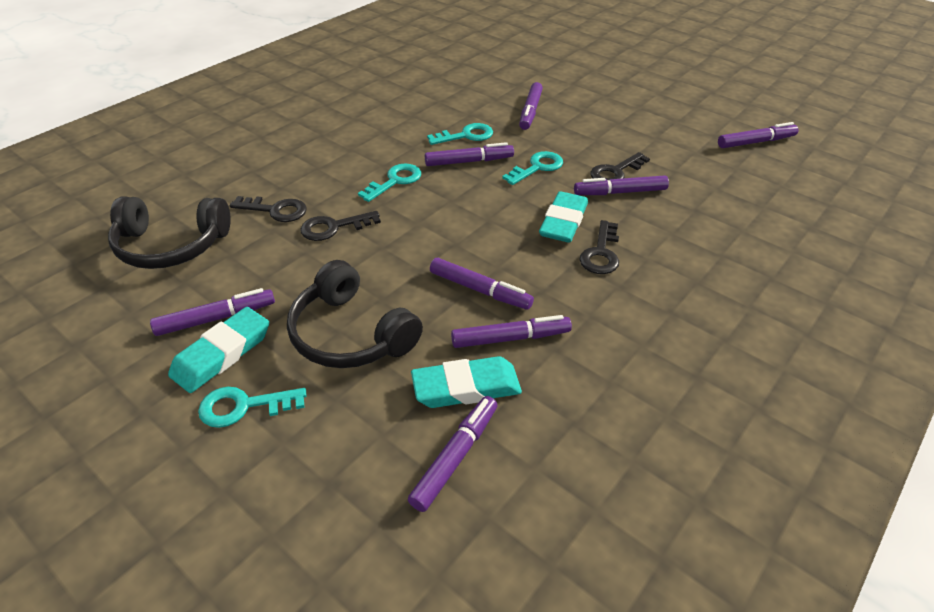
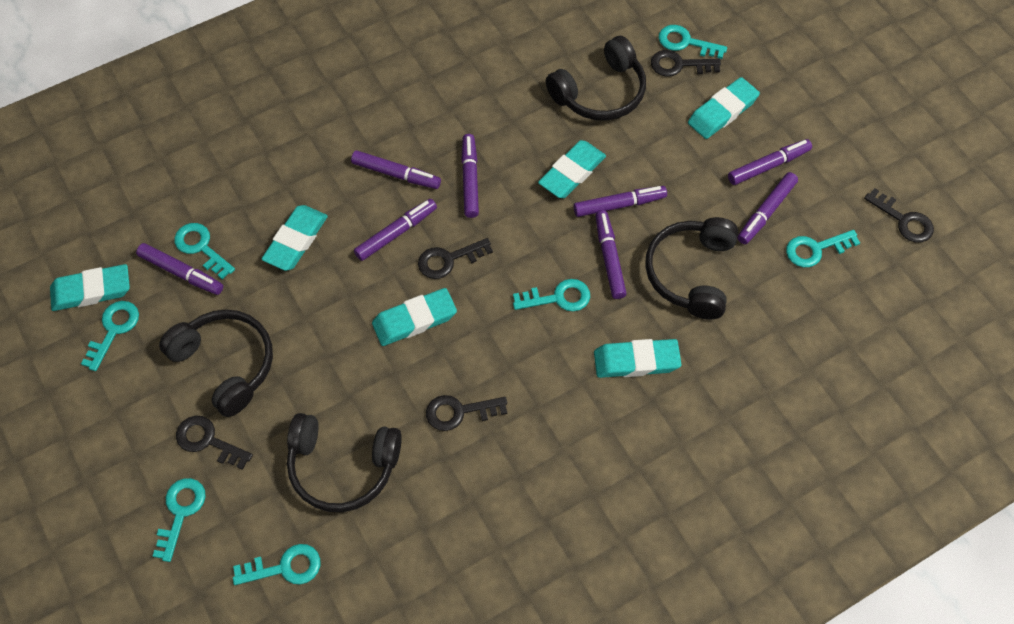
black headphones: 2 -> 4
black key: 4 -> 5
turquoise eraser: 3 -> 6
turquoise key: 4 -> 7

